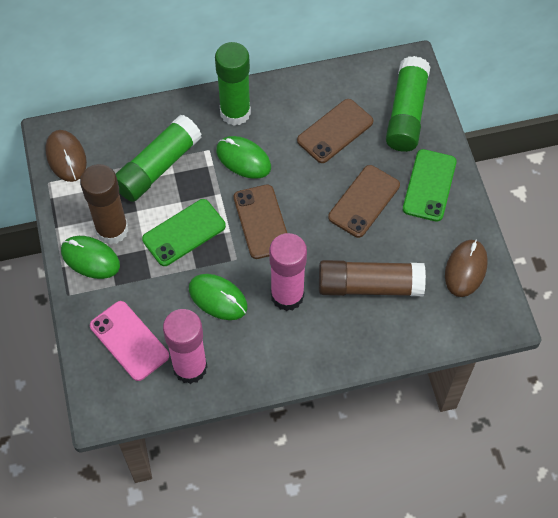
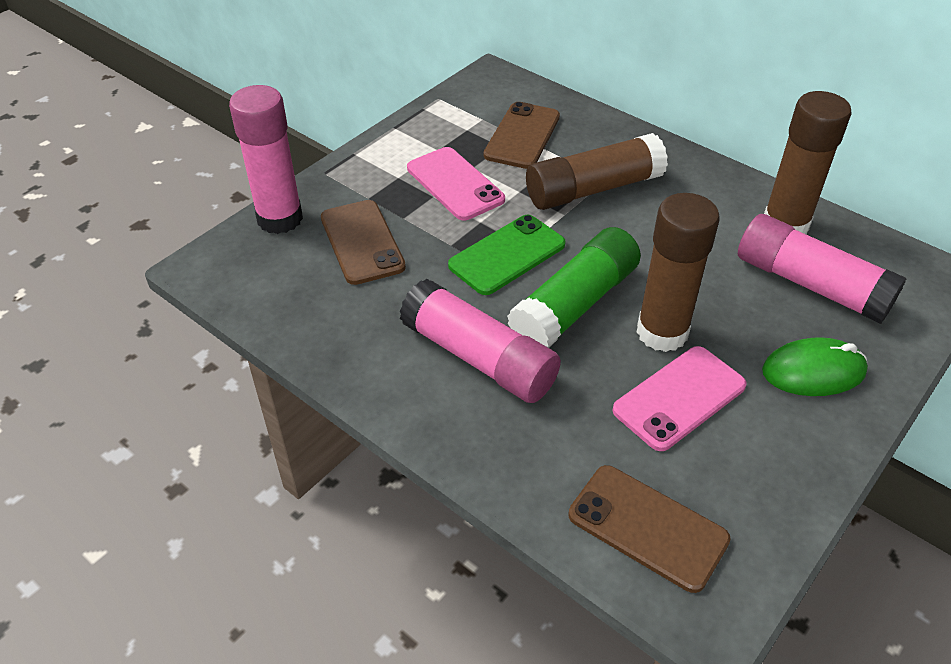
brown glue stick: 2 -> 3
brown mouse: 2 -> 0
green glue stick: 3 -> 1
green mouse: 3 -> 1
green phone: 2 -> 1
pink glue stick: 2 -> 3
pink phone: 1 -> 2

